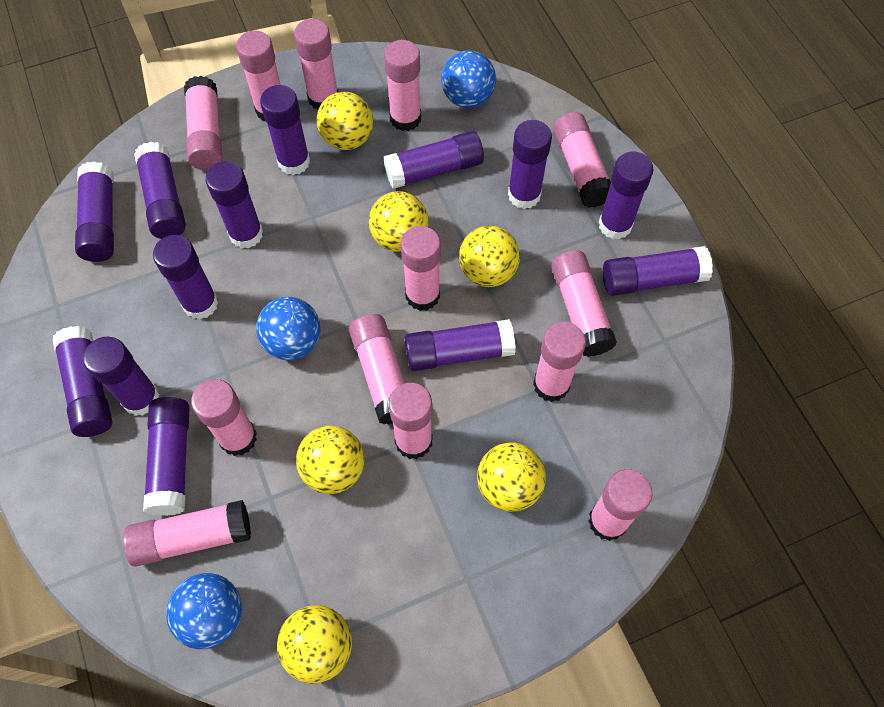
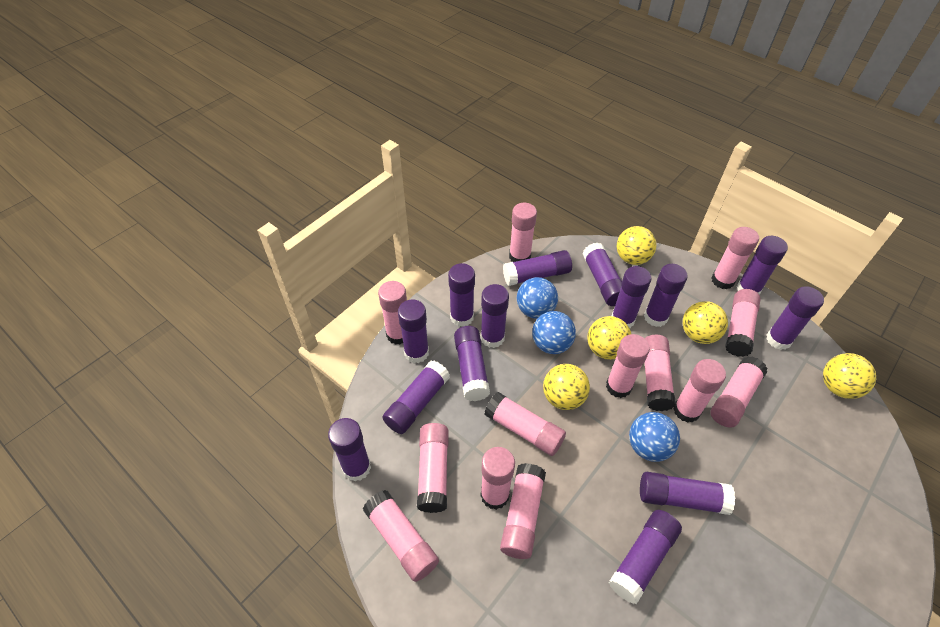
purple glue stick: 13 -> 14
yellow ball: 6 -> 5

